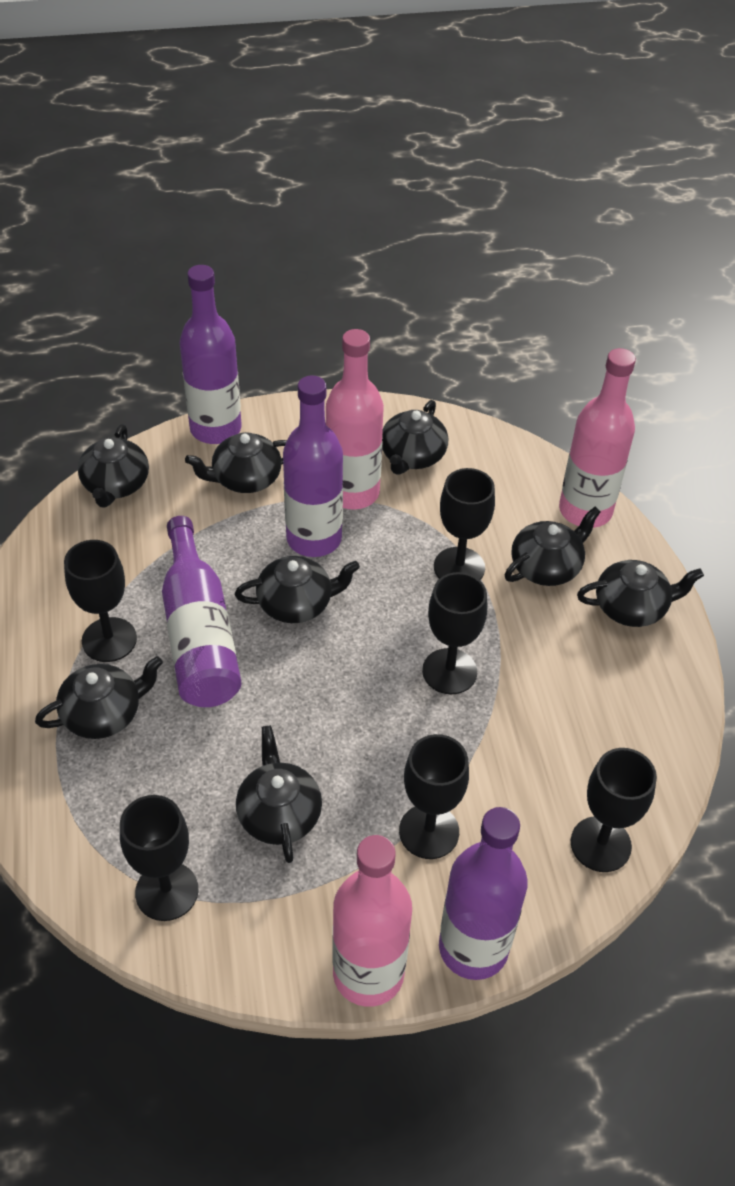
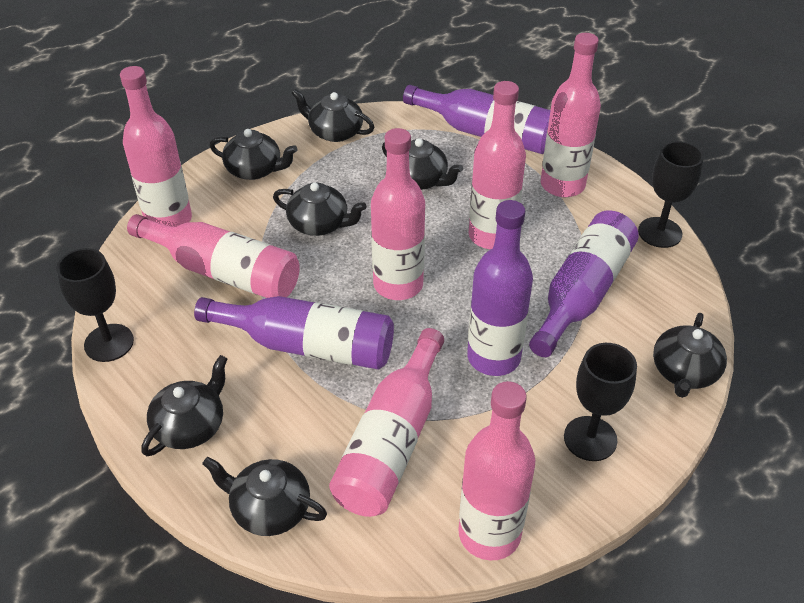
black goblet: 6 -> 3
black teapot: 8 -> 7
pink bottle: 3 -> 7

